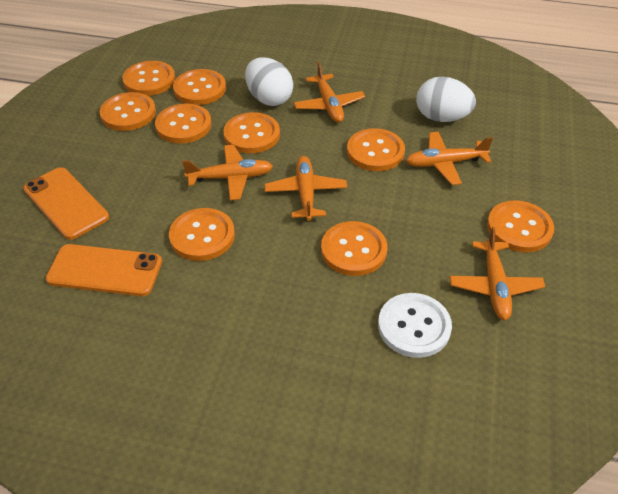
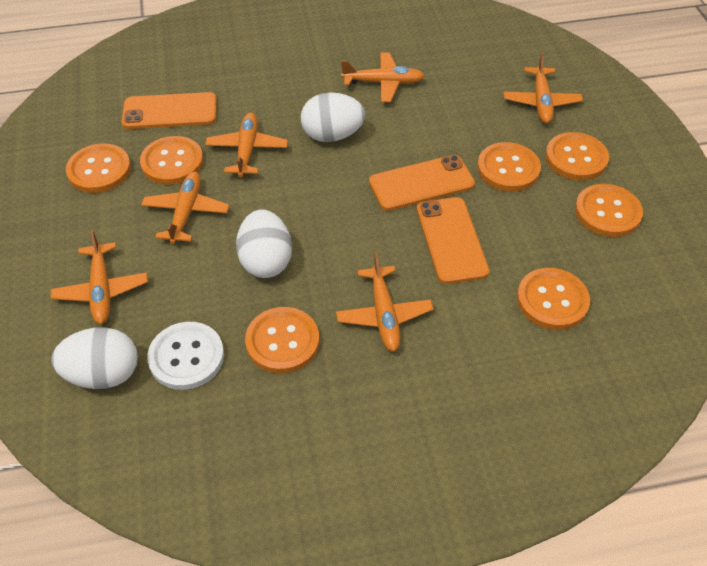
orange button: 9 -> 7
orange phone: 2 -> 3
orange plane: 5 -> 6
white egg: 2 -> 3

